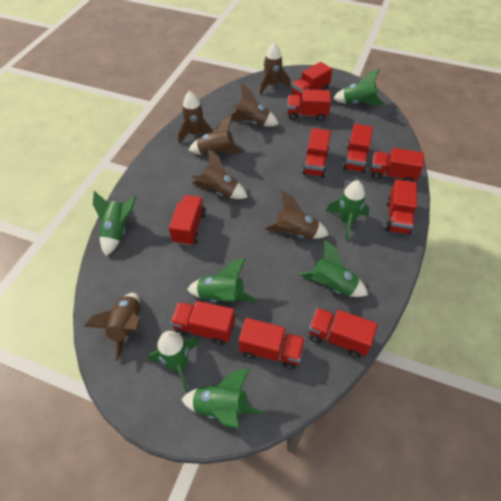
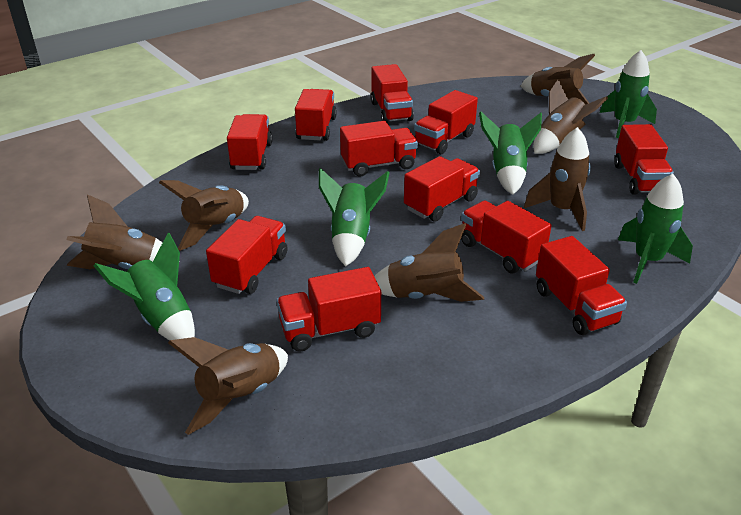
green rocket: 7 -> 5
red truck: 10 -> 11

